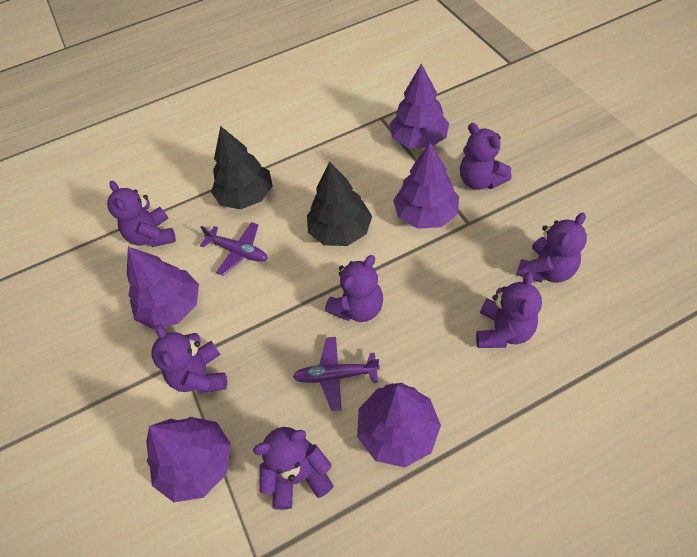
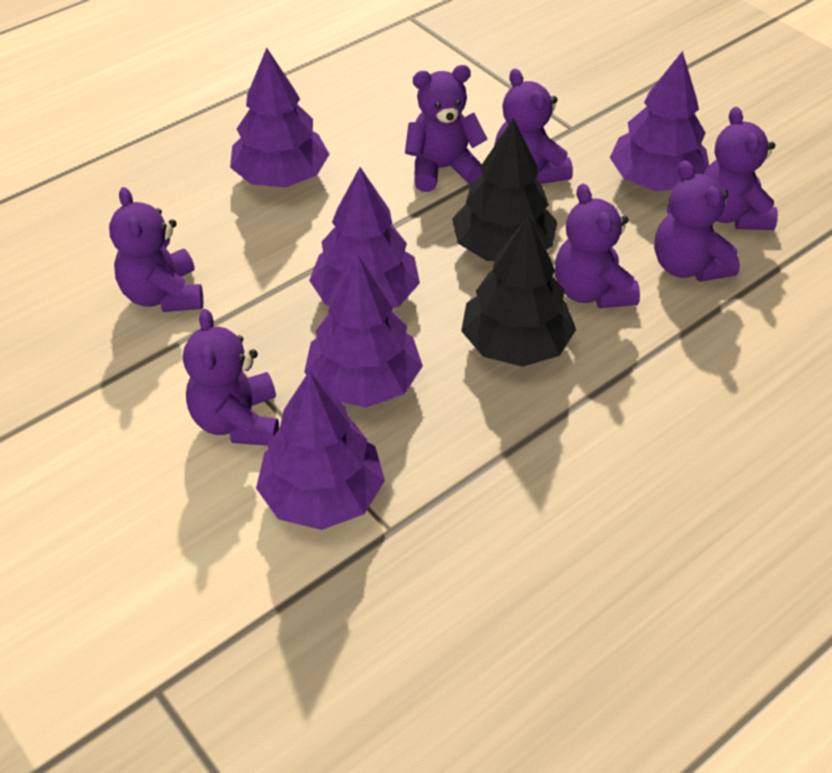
purple plane: 2 -> 0

